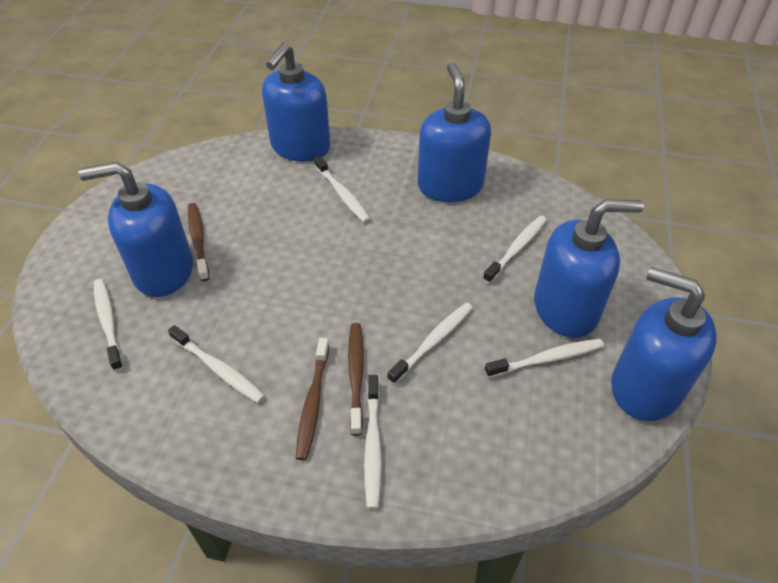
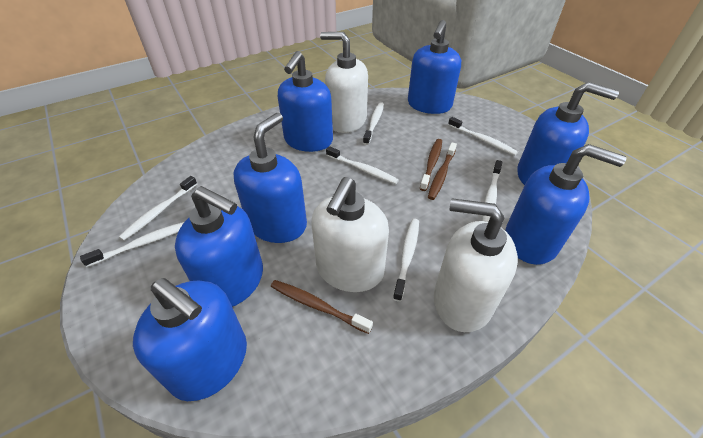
blue soap dispenser: 5 -> 7
white soap dispenser: 0 -> 3

